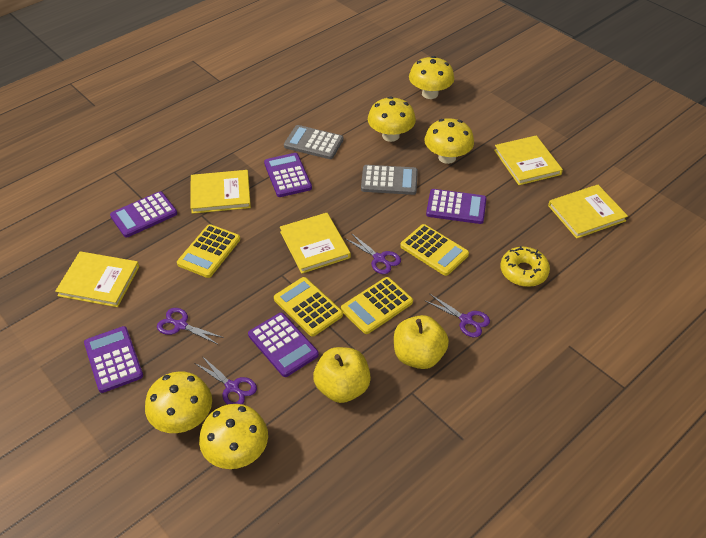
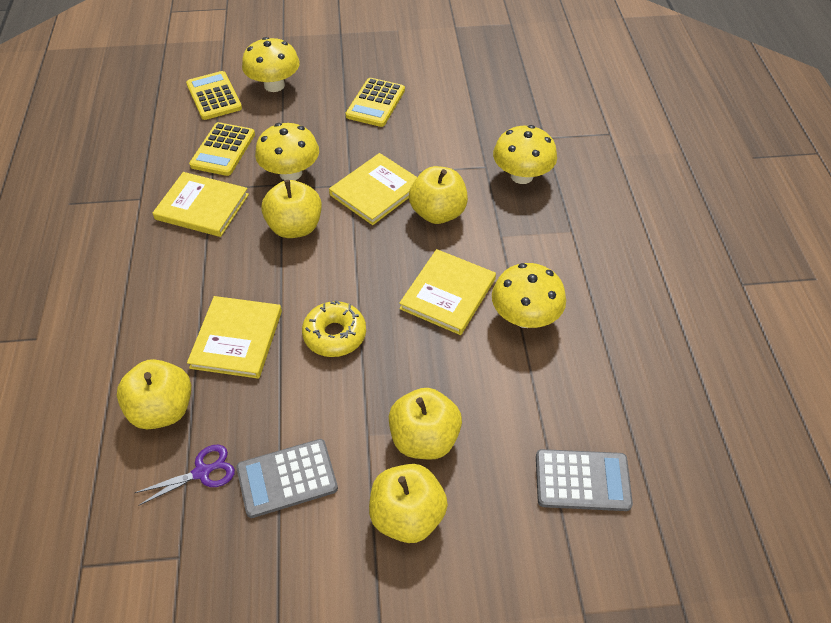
purple calculator: 5 -> 0
purple scissors: 4 -> 1
yellow apple: 2 -> 5
yellow book: 5 -> 4
yellow calculator: 4 -> 3
yellow mushroom: 5 -> 4

